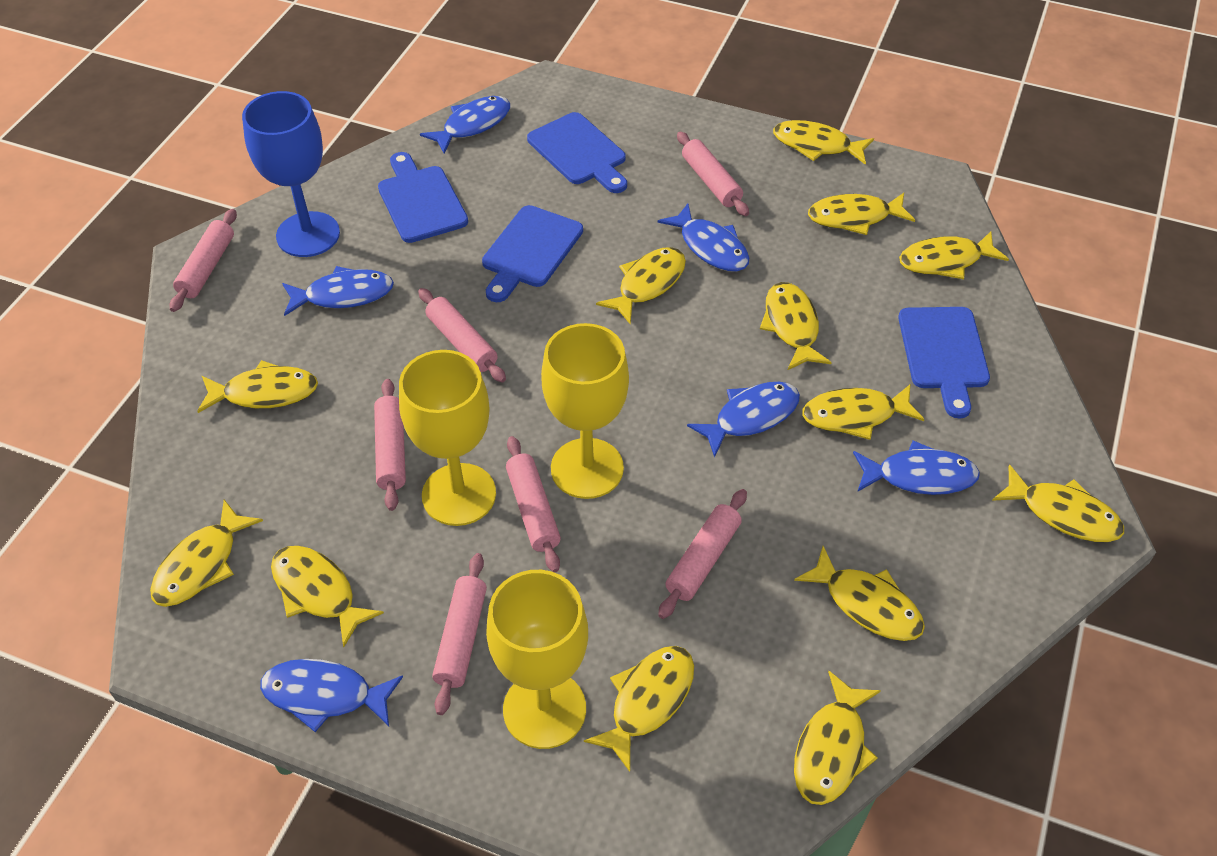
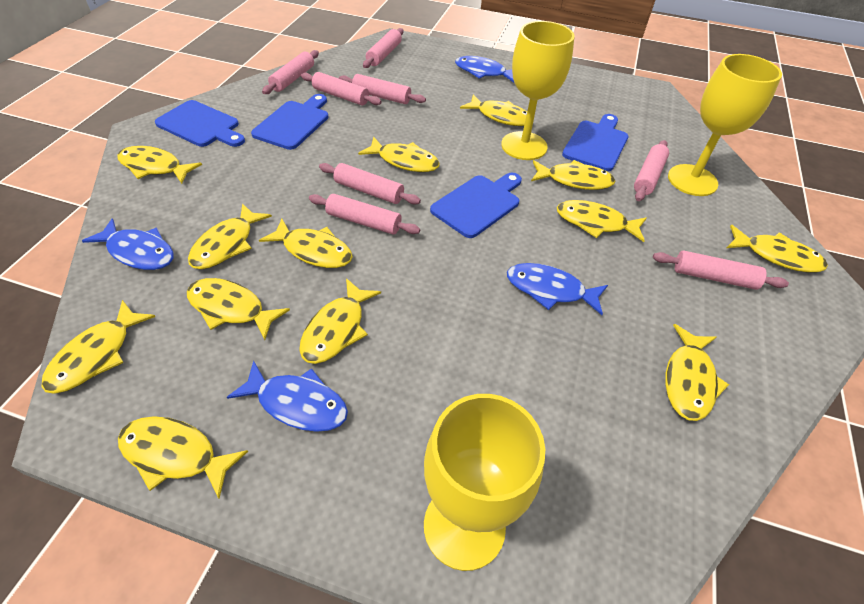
blue fish: 6 -> 4
blue goblet: 1 -> 0
pink rolling pin: 7 -> 8

